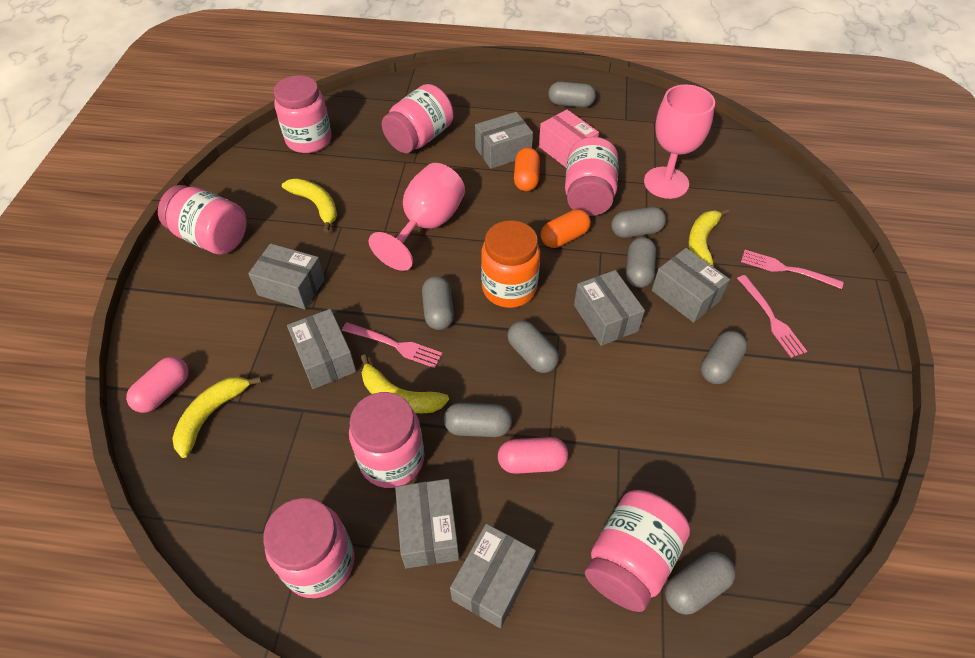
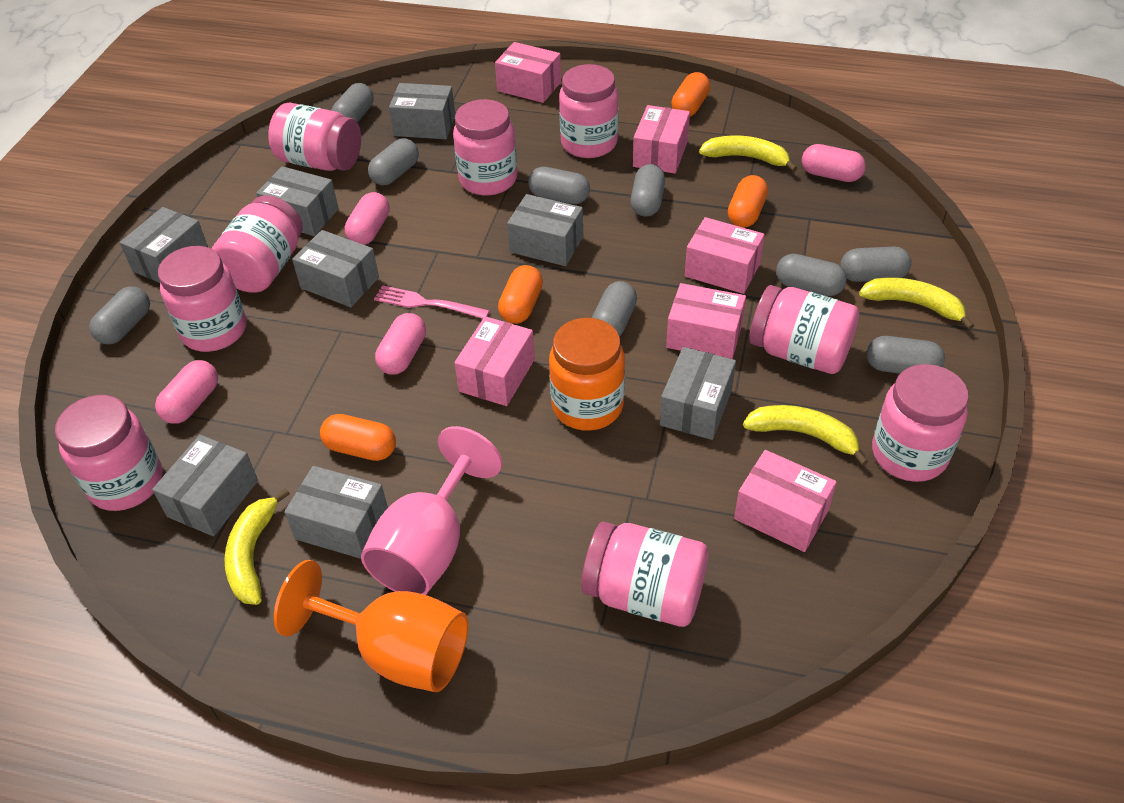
grey box: 7 -> 8
grey capsule: 8 -> 9
orange capsule: 2 -> 4
orange goblet: 0 -> 1
pink box: 1 -> 6
pink capsule: 2 -> 4
pink fork: 3 -> 1
pink goblet: 2 -> 1
pink jar: 7 -> 9

